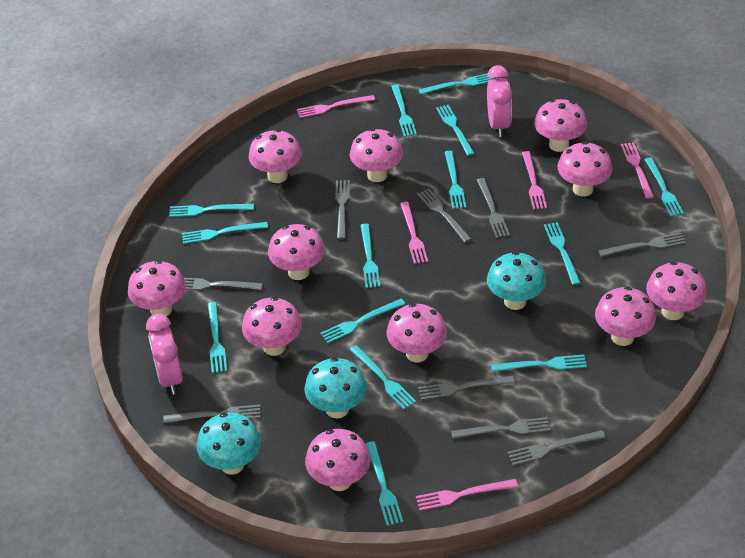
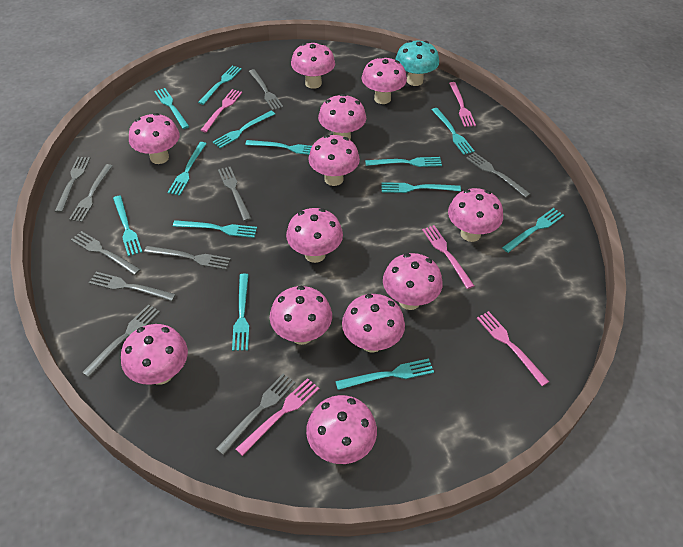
grey fork: 9 -> 10
pink clock: 2 -> 0
pink mushroom: 11 -> 12
turquoise fork: 14 -> 13
turquoise mushroom: 3 -> 1

